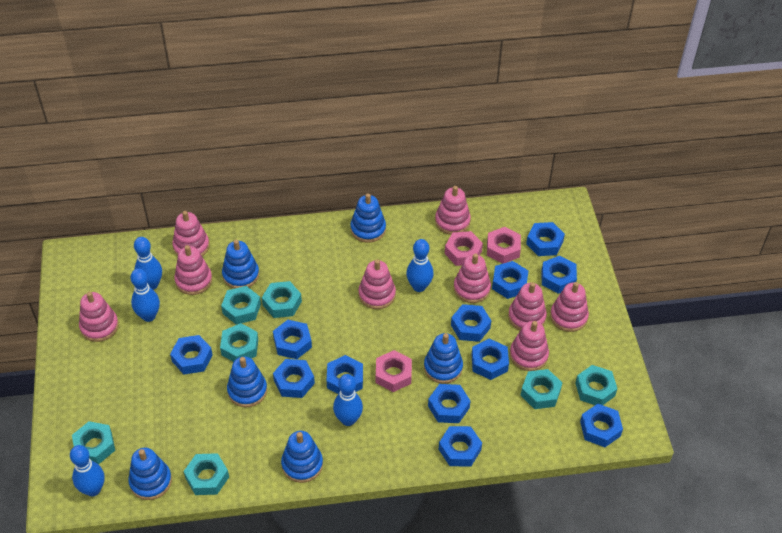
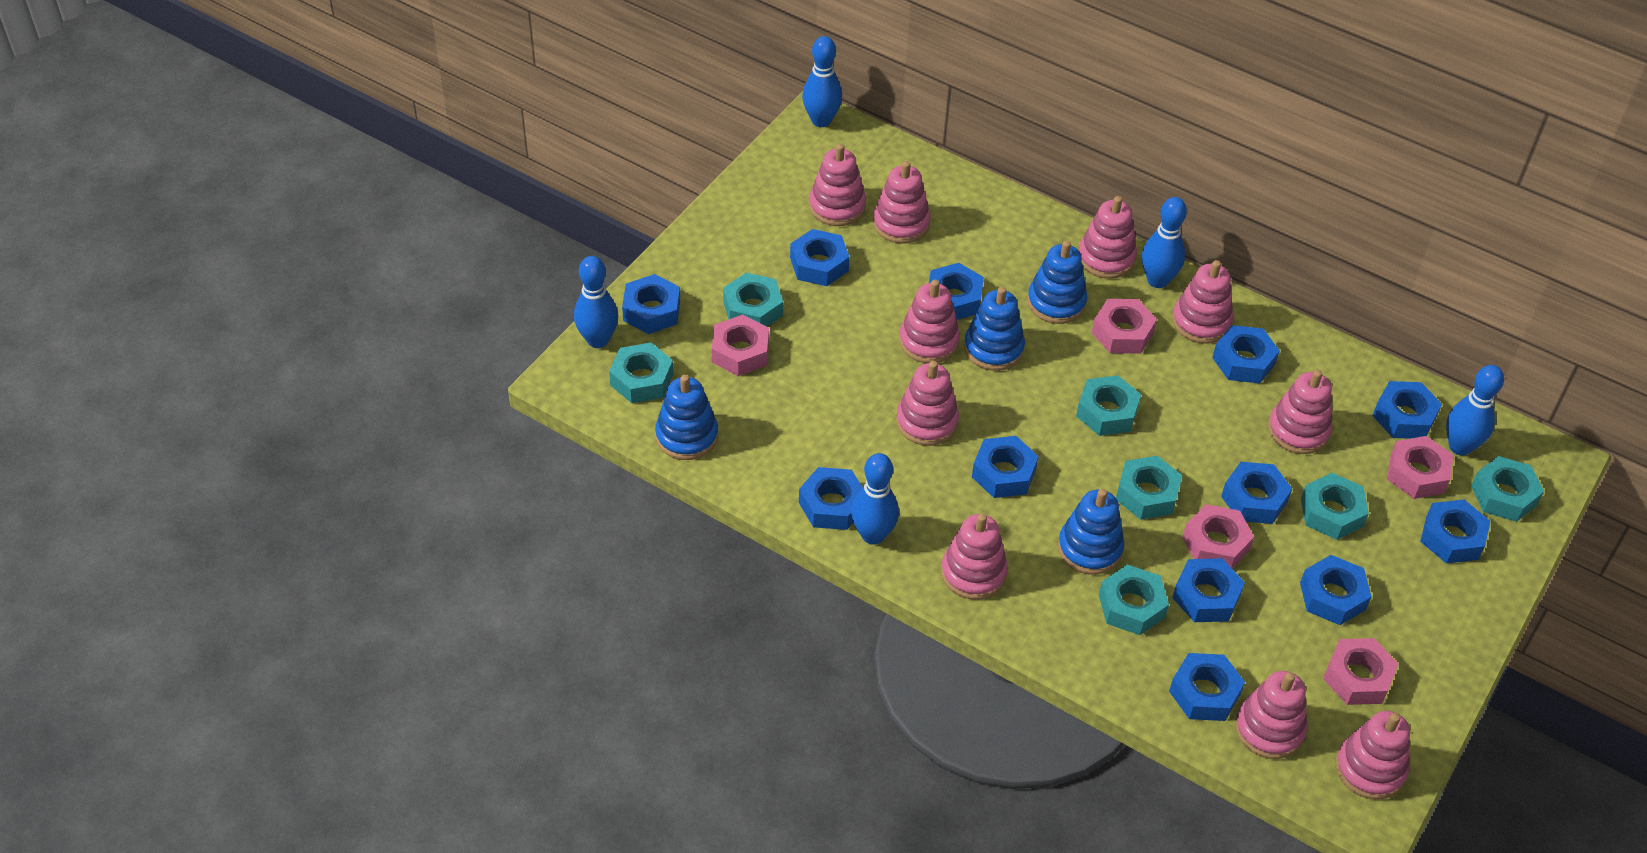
blue stacking toy: 6 -> 4
pink nut: 3 -> 5
pink stacking toy: 9 -> 10

